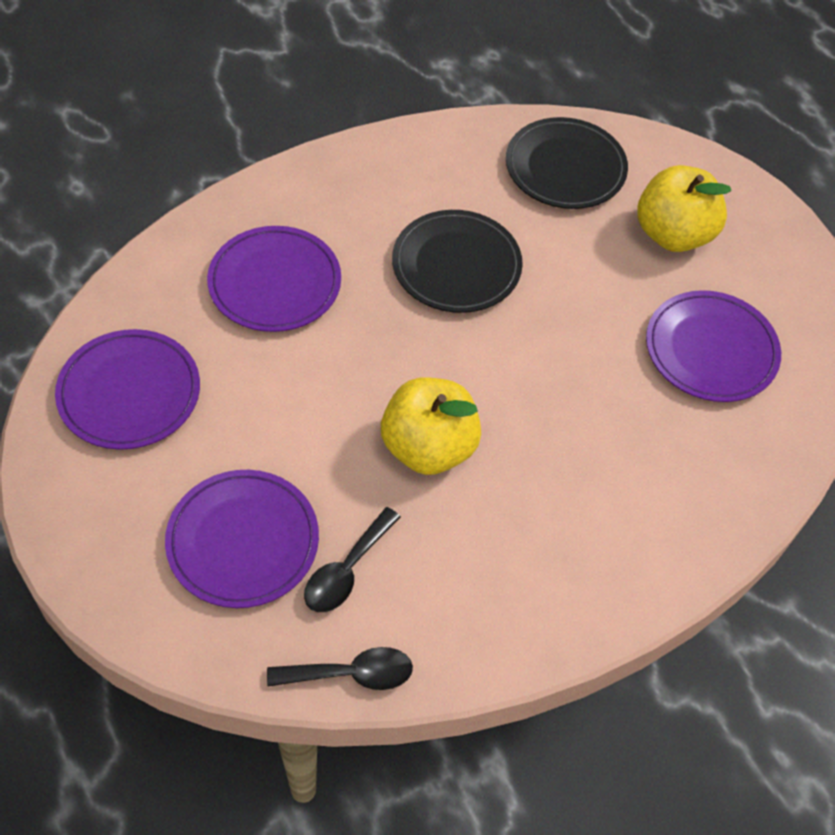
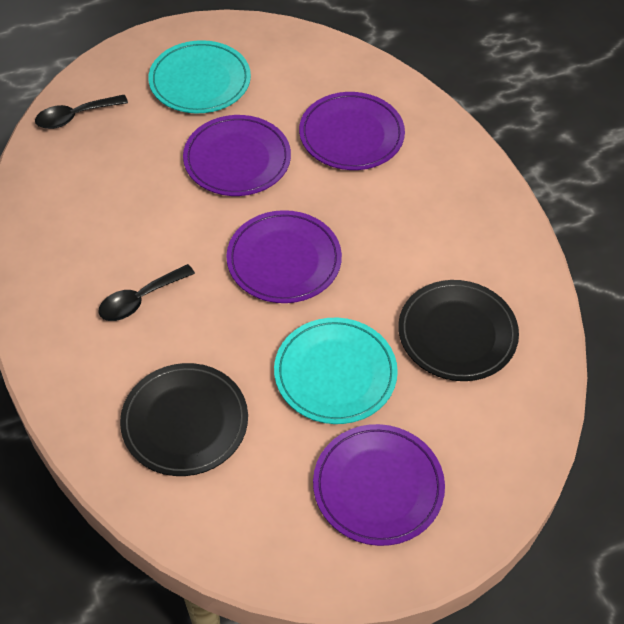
turquoise plate: 0 -> 2
yellow apple: 2 -> 0

